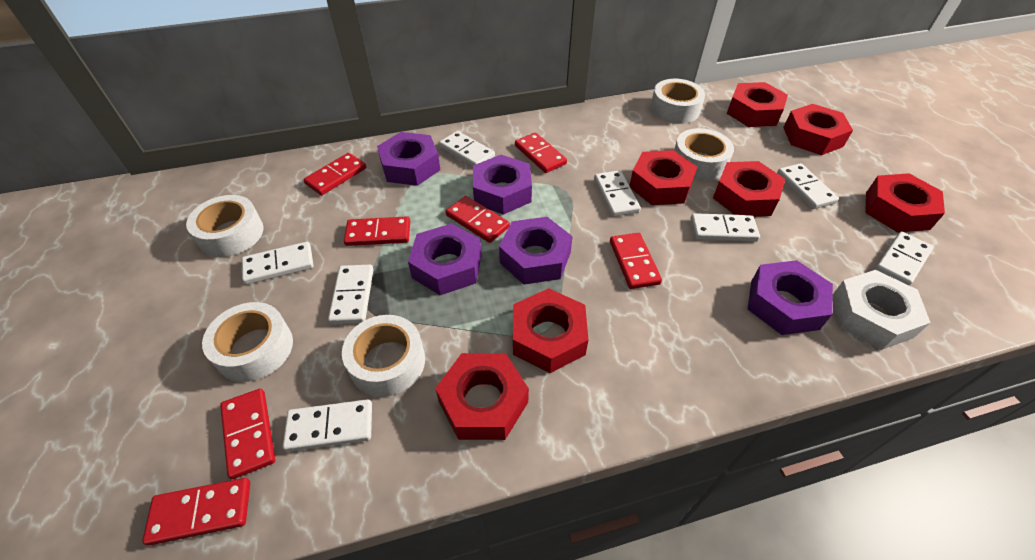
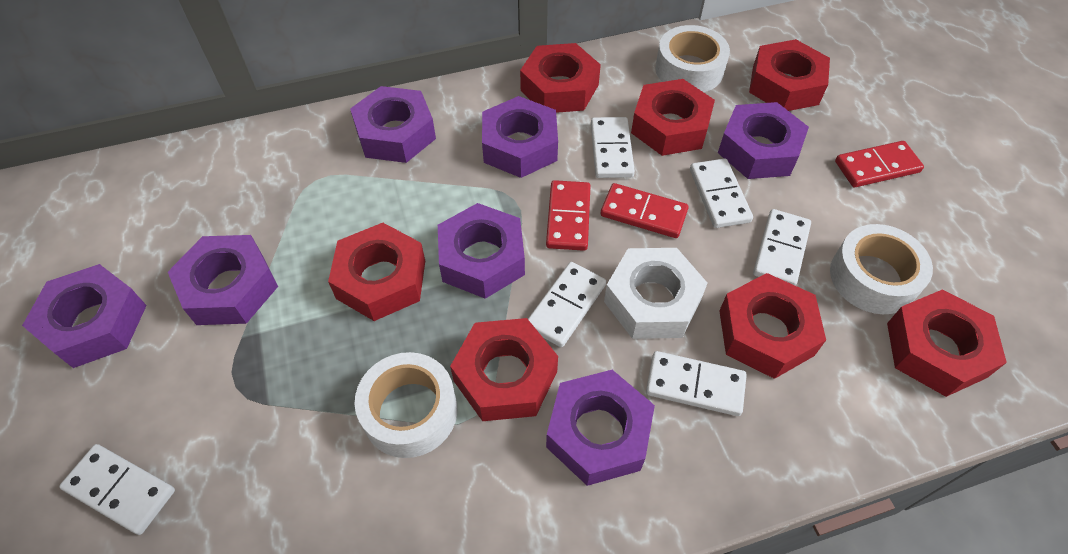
purple nut: 5 -> 7
red domino: 7 -> 3
white domino: 8 -> 6
white tape: 5 -> 3

